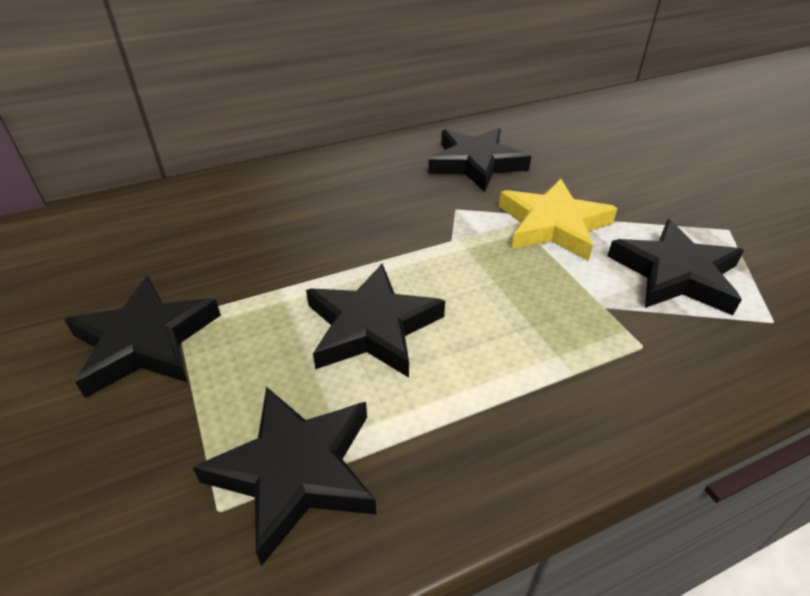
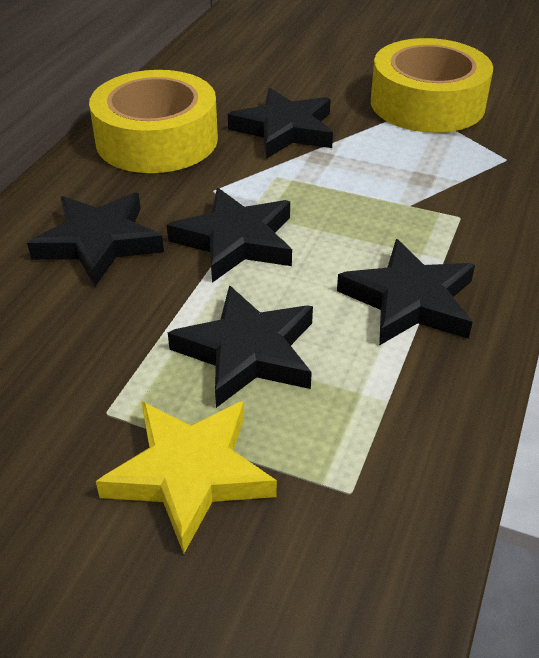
yellow tape: 0 -> 2

